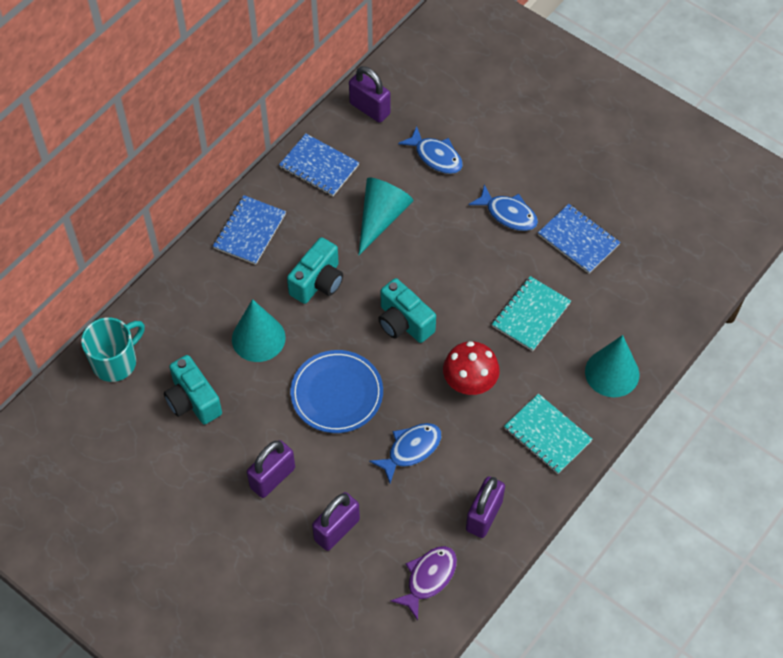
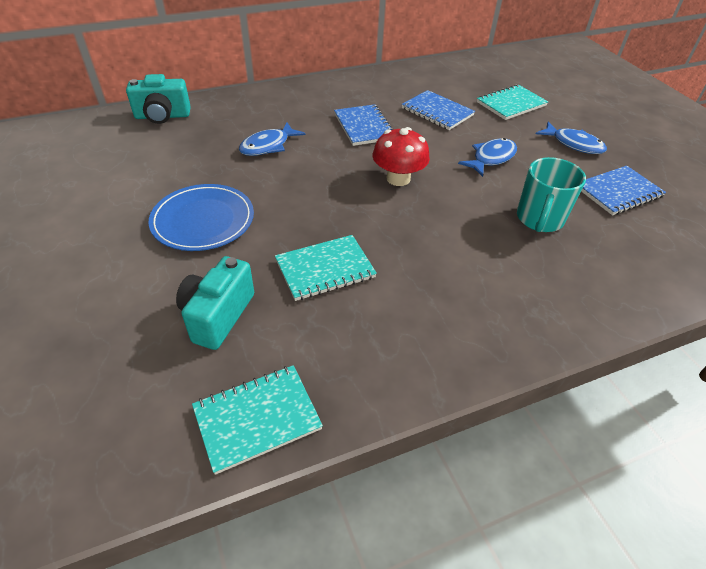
purple fish: 1 -> 0
purple padlock: 4 -> 0
turquoise camera: 3 -> 2
turquoise cone: 3 -> 0
turquoise notebook: 2 -> 3

